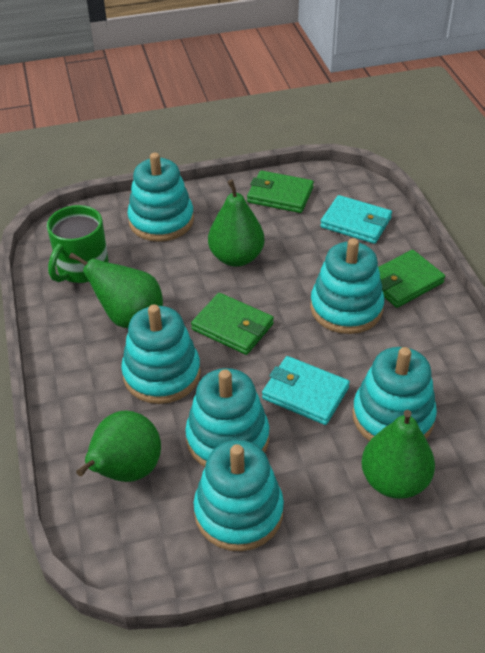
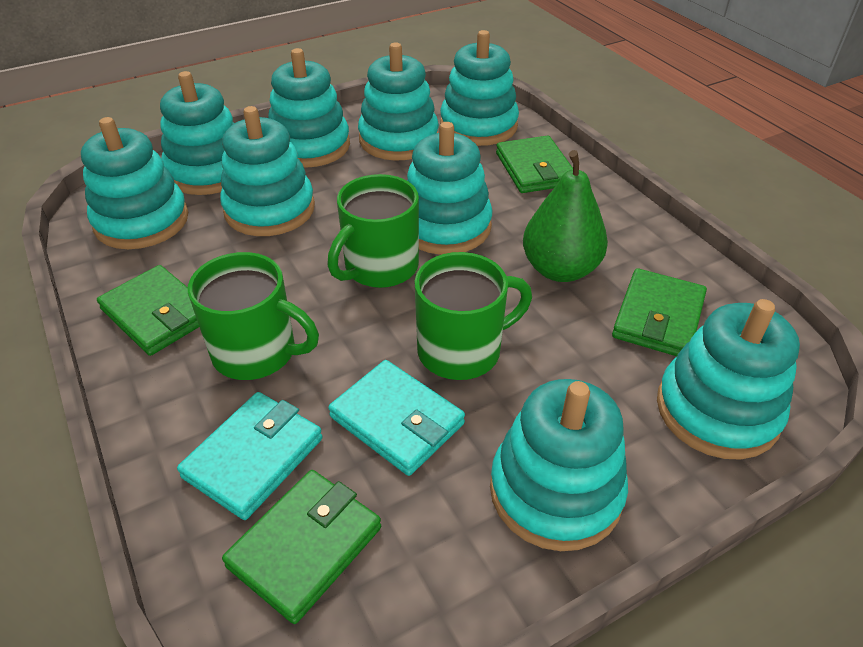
green mug: 1 -> 3
green pear: 4 -> 1
green wallet: 3 -> 4
turquoise stacking toy: 6 -> 9

